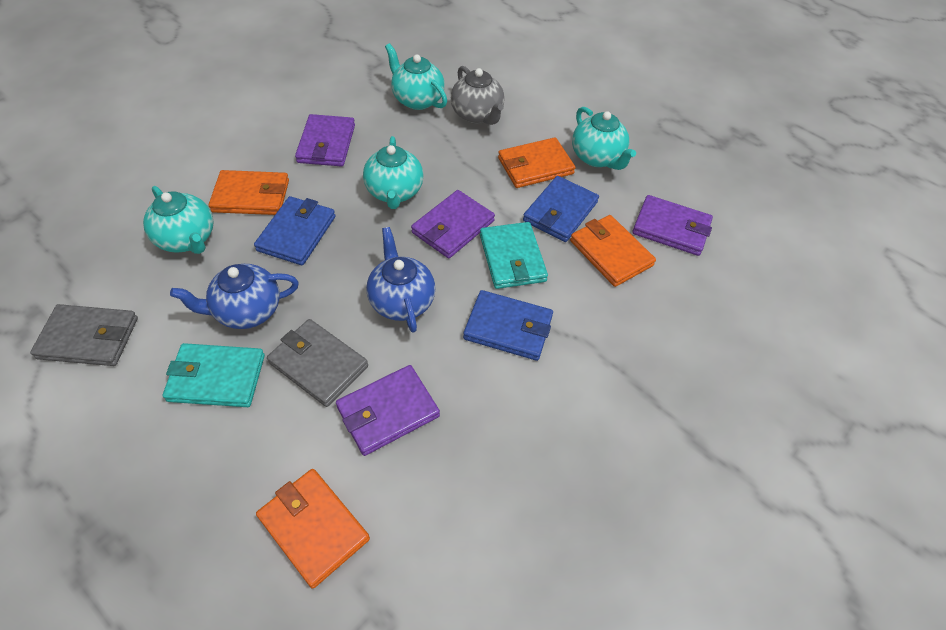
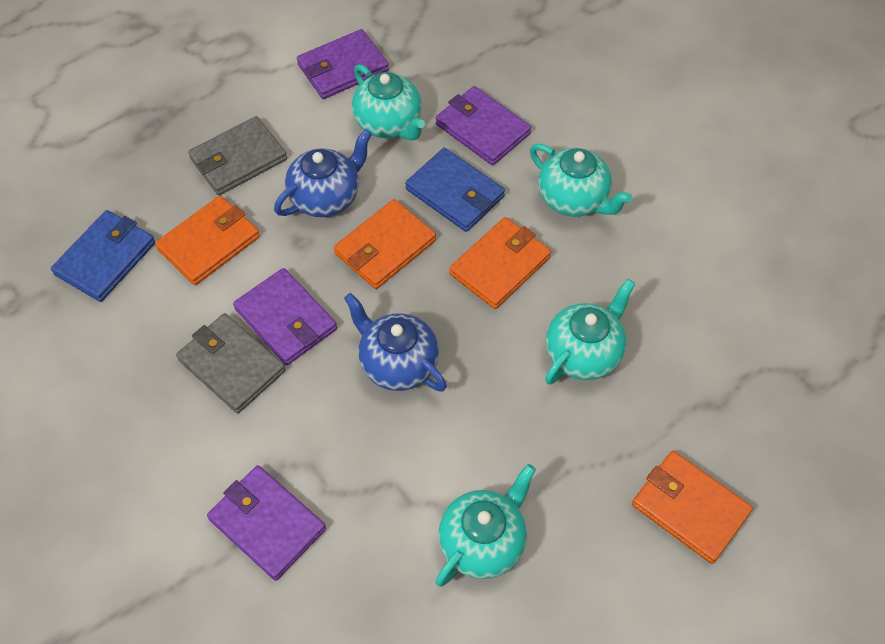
blue wallet: 3 -> 2
grey teapot: 1 -> 0
turquoise wallet: 2 -> 0

